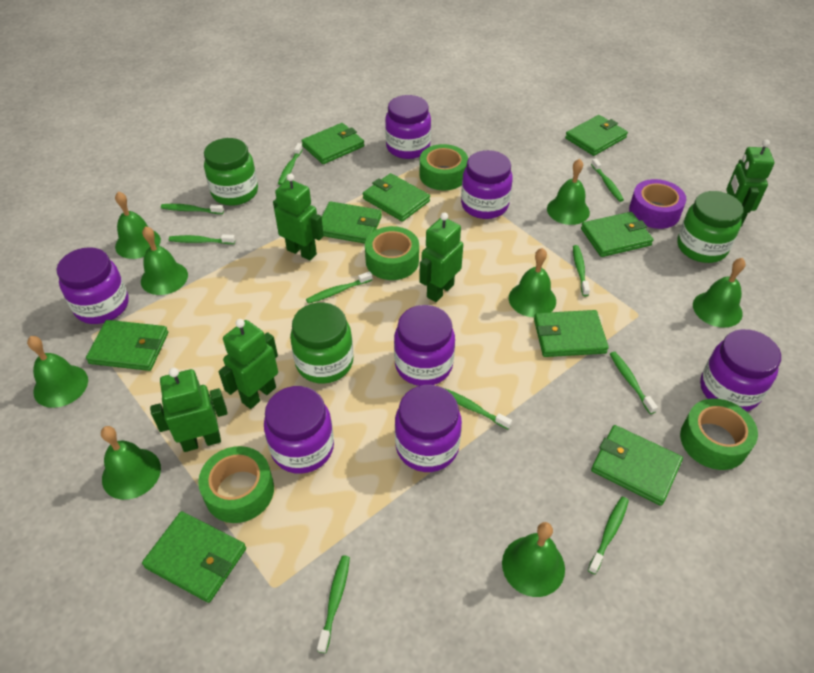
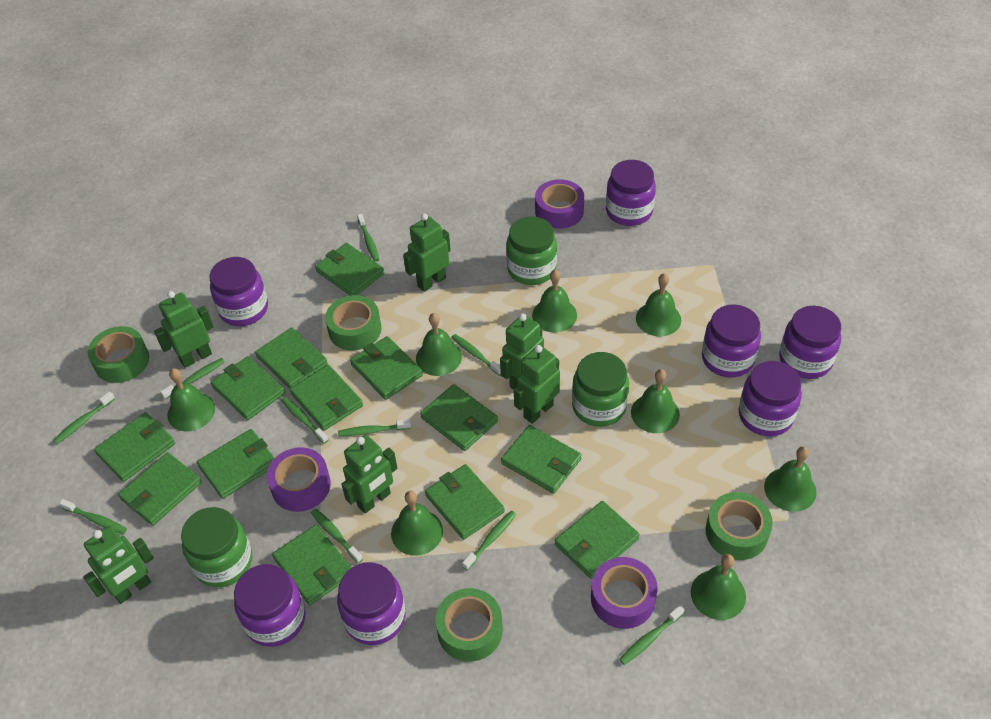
green robot: 5 -> 6
green wallet: 9 -> 13
purple tape: 1 -> 3

